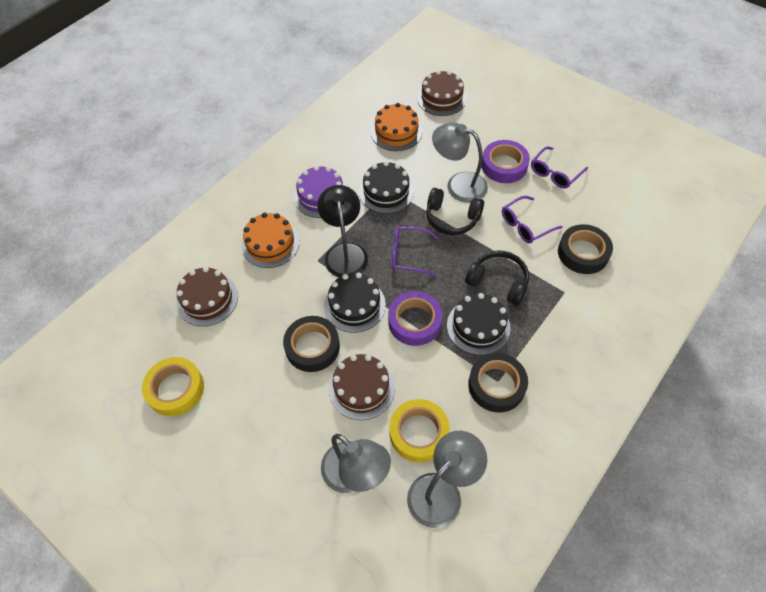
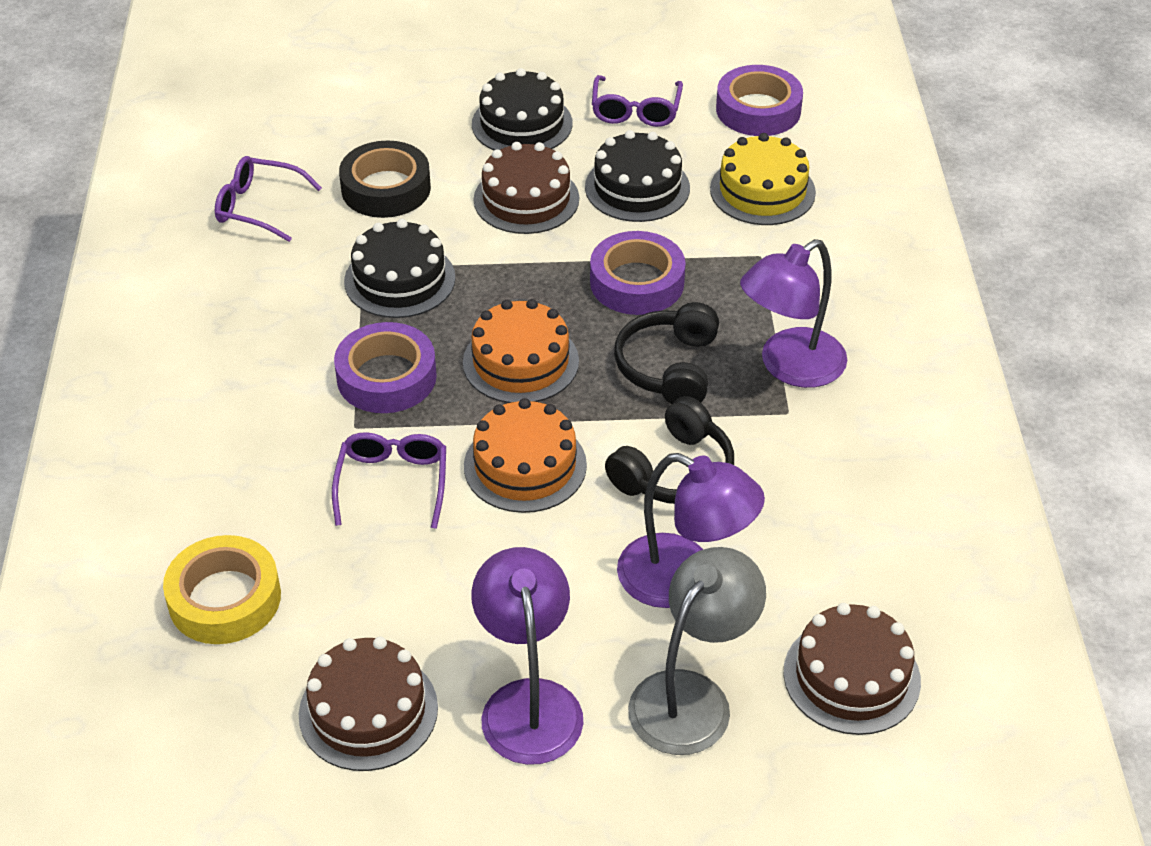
black lamp: 1 -> 0
black tape: 3 -> 1
grey lamp: 3 -> 1
purple cake: 1 -> 0
purple lamp: 0 -> 3
purple tape: 2 -> 3
yellow cake: 0 -> 1
yellow tape: 2 -> 1

